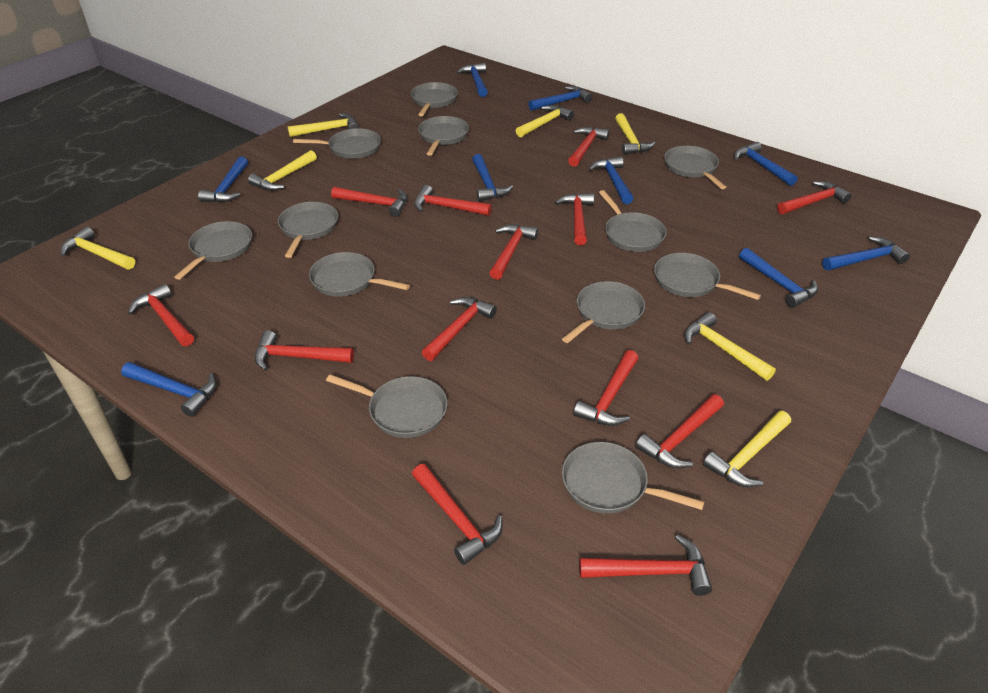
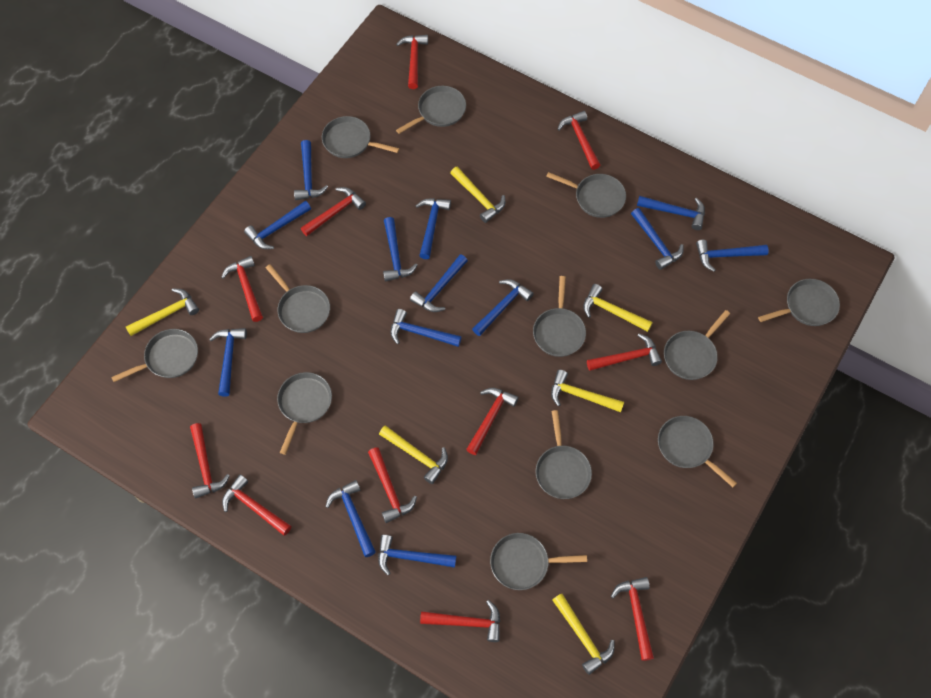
blue hammer: 9 -> 13
red hammer: 13 -> 11
yellow hammer: 7 -> 6

